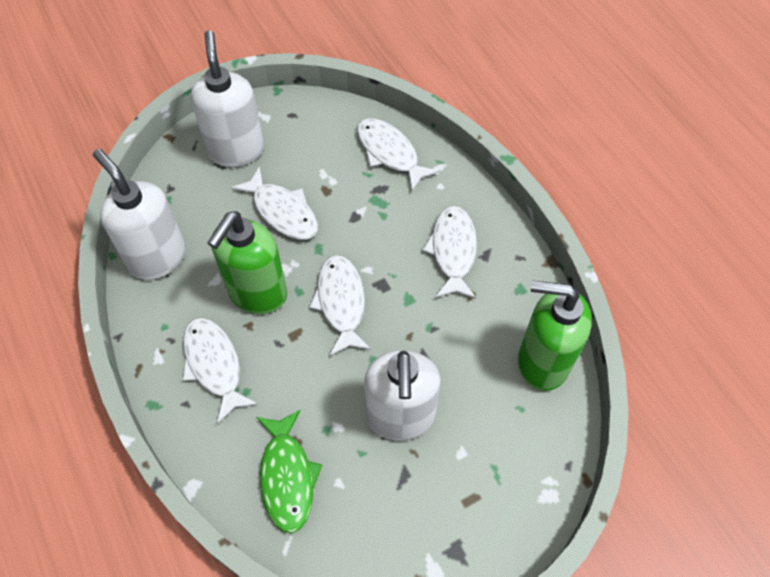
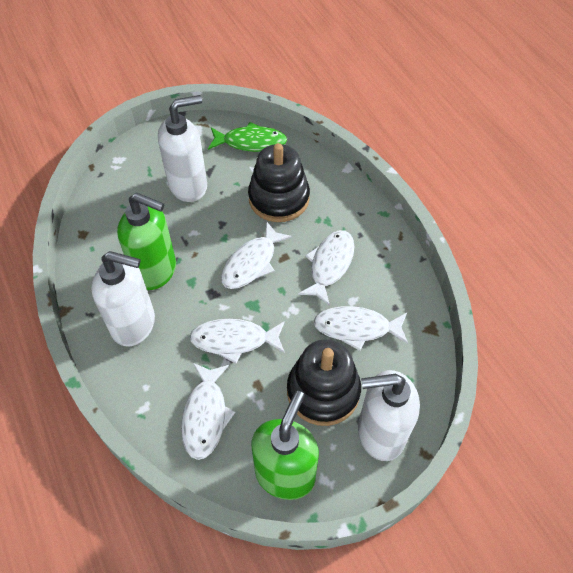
black stacking toy: 0 -> 2

